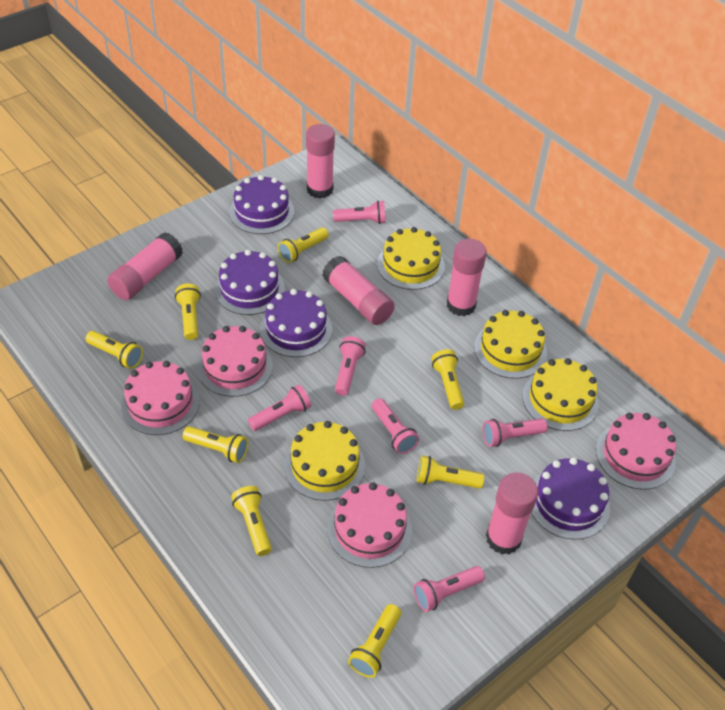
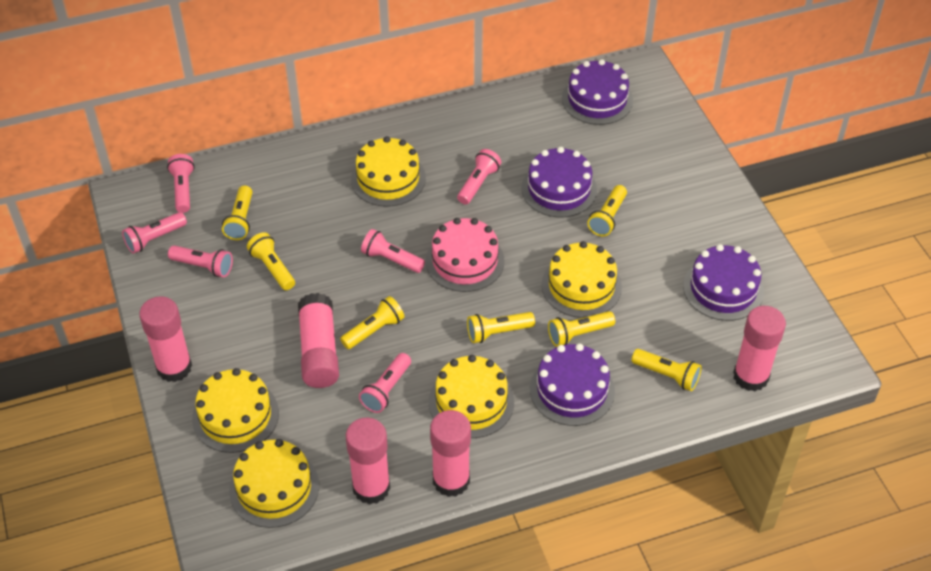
pink cake: 4 -> 1
yellow cake: 4 -> 5
yellow flashlight: 8 -> 7

